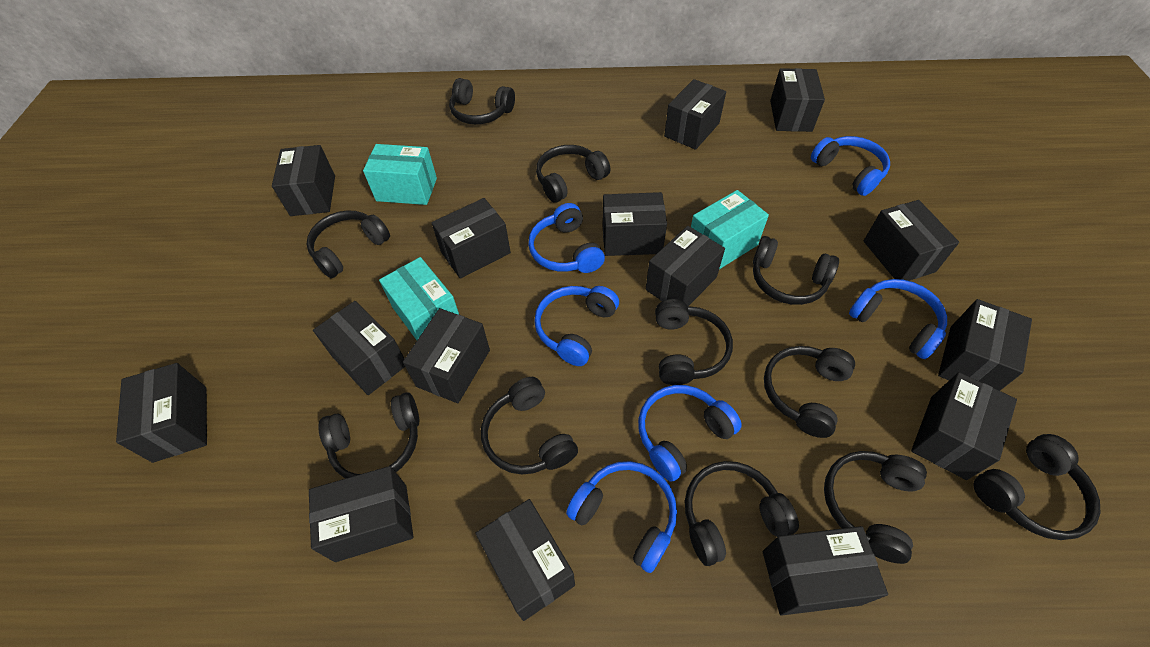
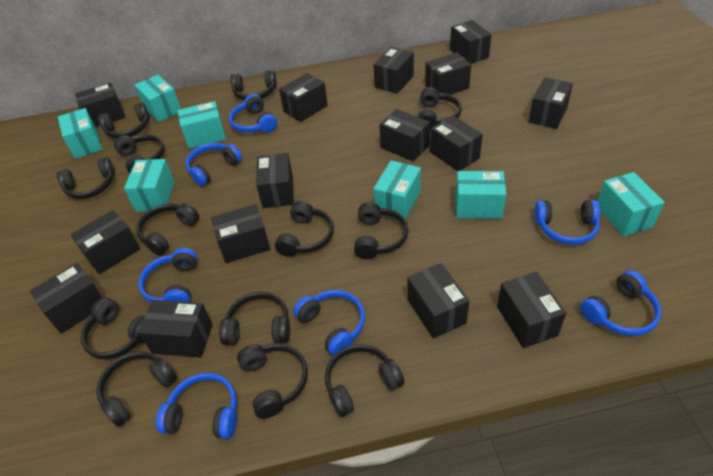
black headphones: 11 -> 13
blue headphones: 6 -> 7
turquoise box: 3 -> 7

